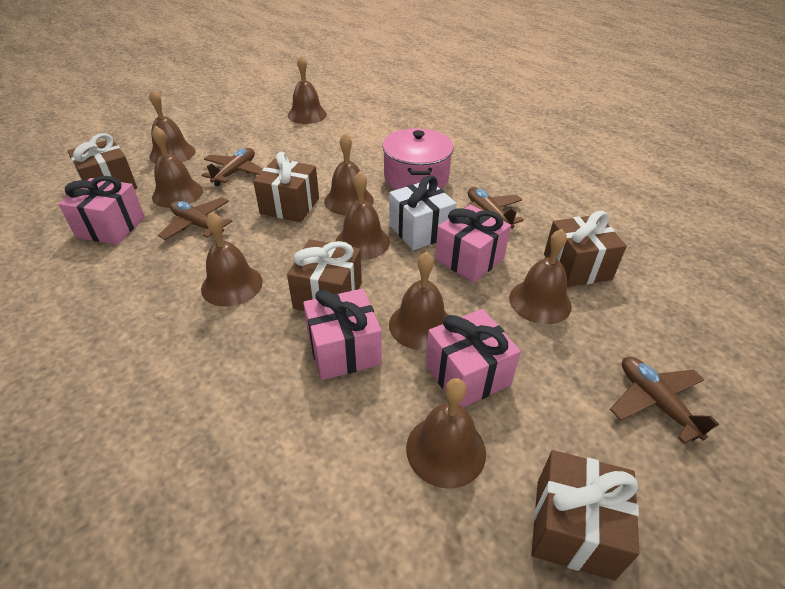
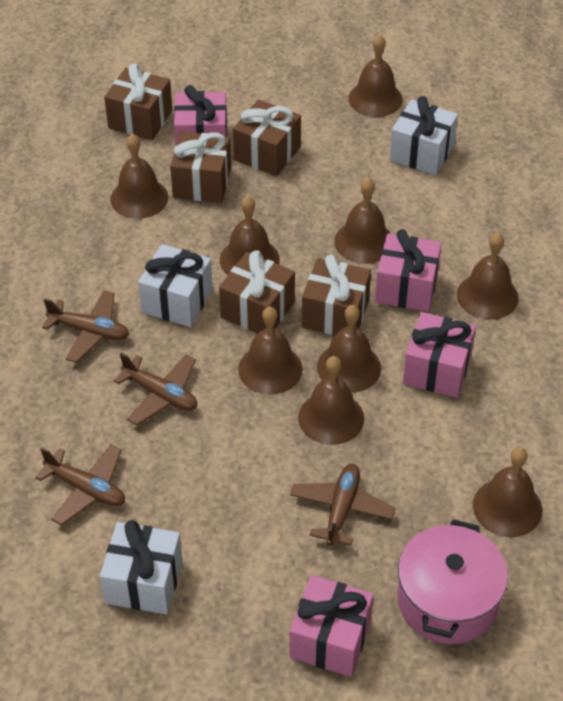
white gift: 1 -> 3

